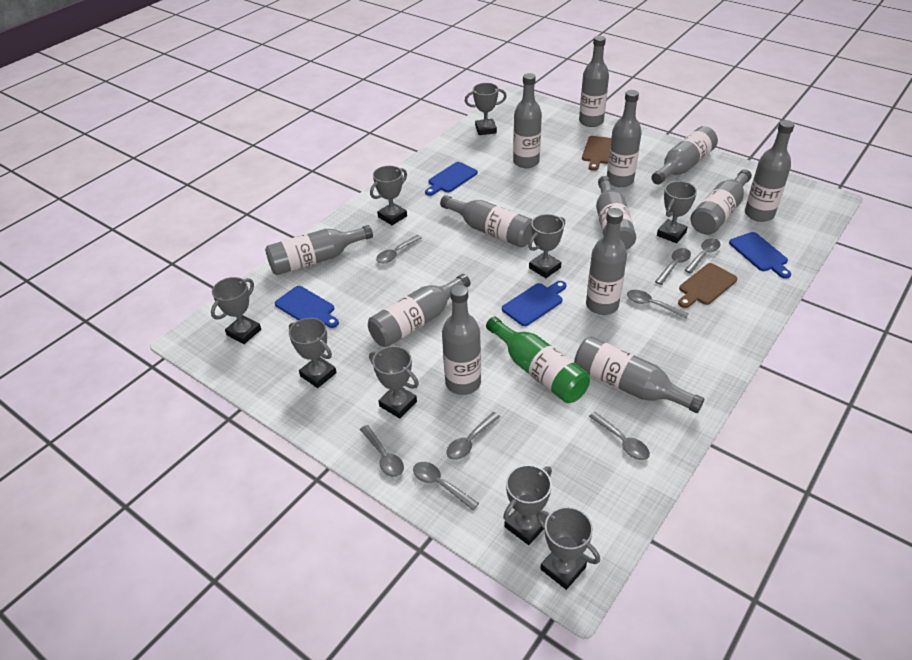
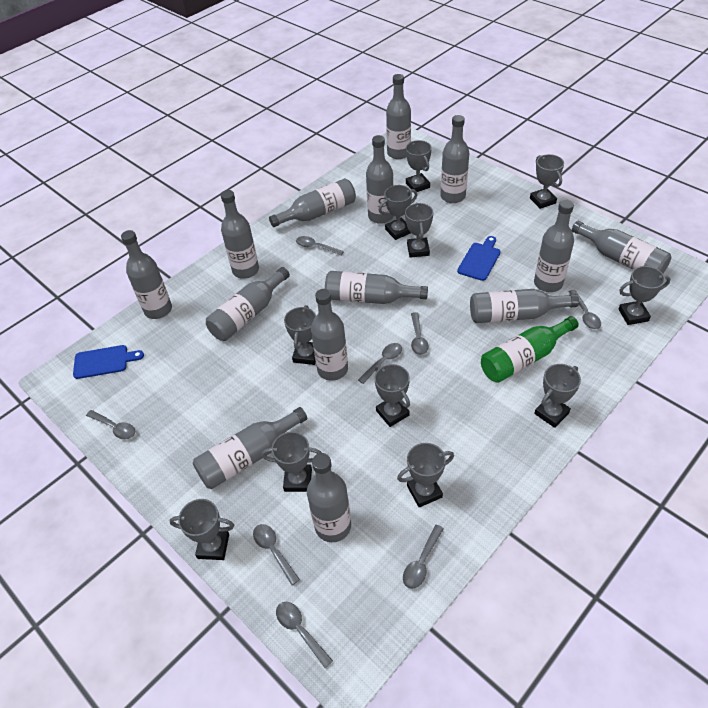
blue cutting board: 4 -> 2
brown cutting board: 2 -> 0
grey bottle: 13 -> 14
grey trophy: 9 -> 11

